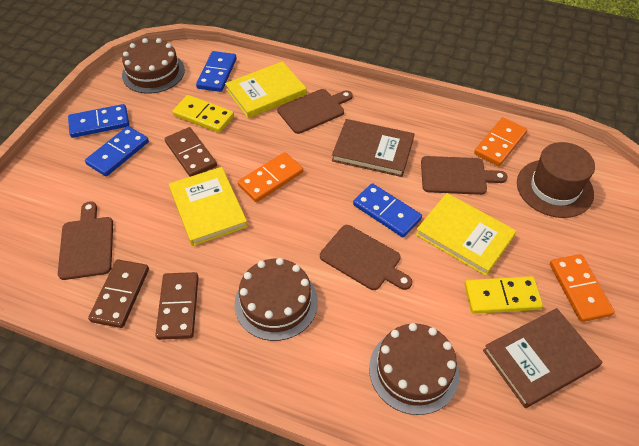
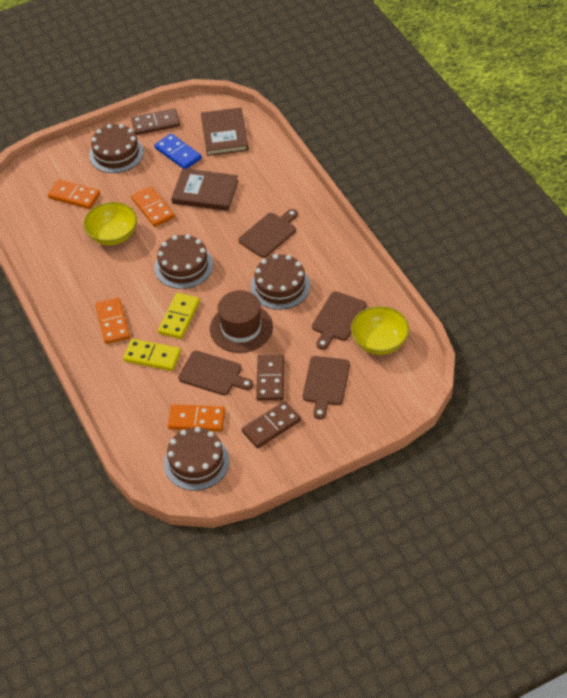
blue domino: 4 -> 1
brown cake: 3 -> 4
orange domino: 3 -> 4
yellow book: 3 -> 0
yellow bowl: 0 -> 2

